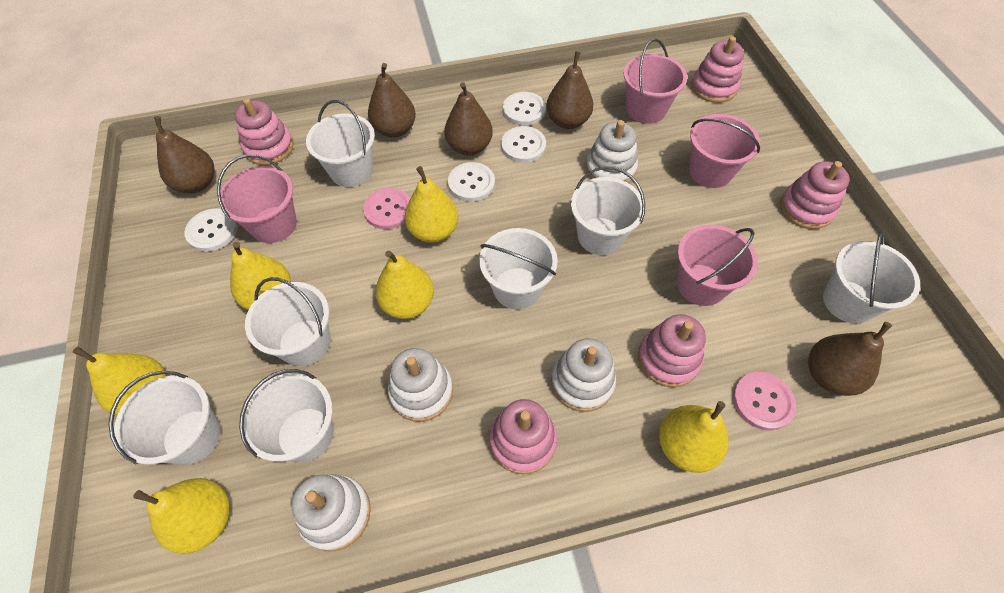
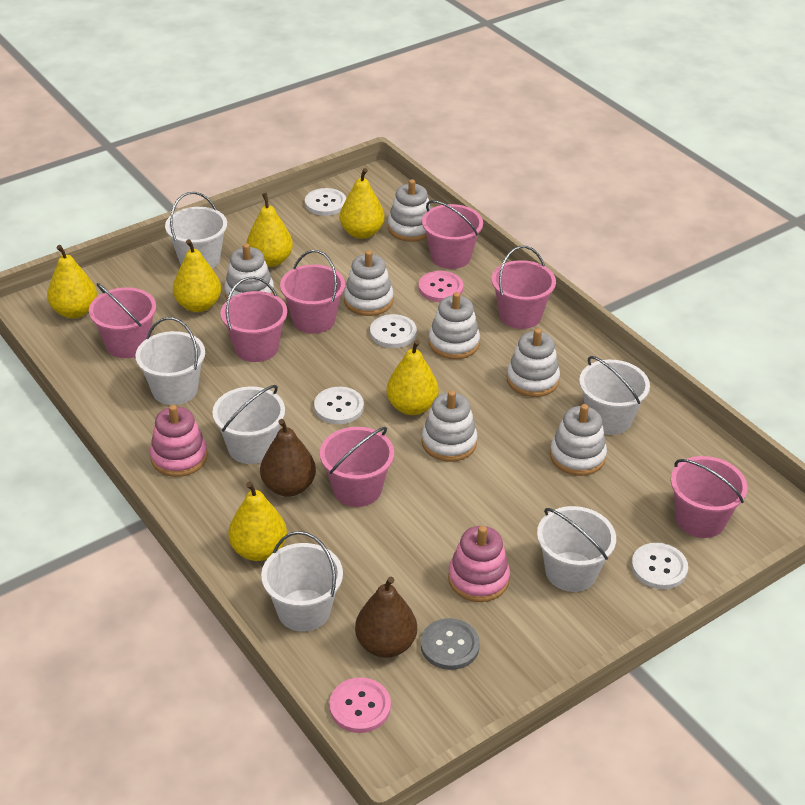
brown pear: 5 -> 2
grey button: 0 -> 1
pink bucket: 4 -> 7
pink stacking toy: 5 -> 2
white bucket: 7 -> 6
white stacking toy: 4 -> 7

